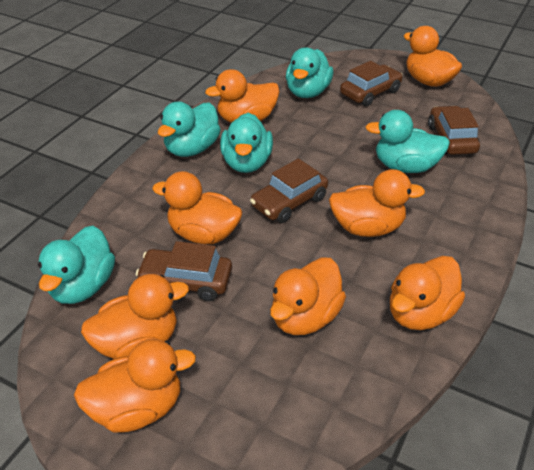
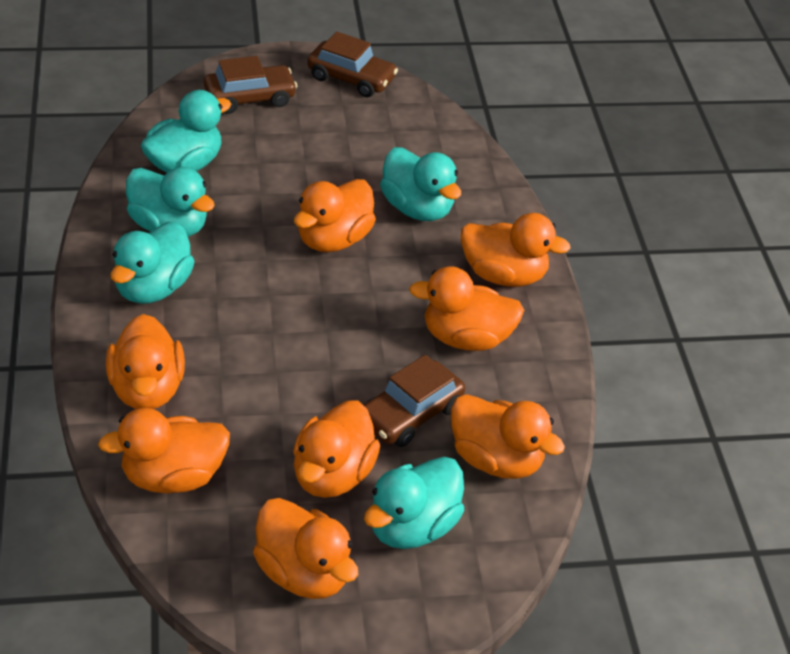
brown car: 4 -> 3

